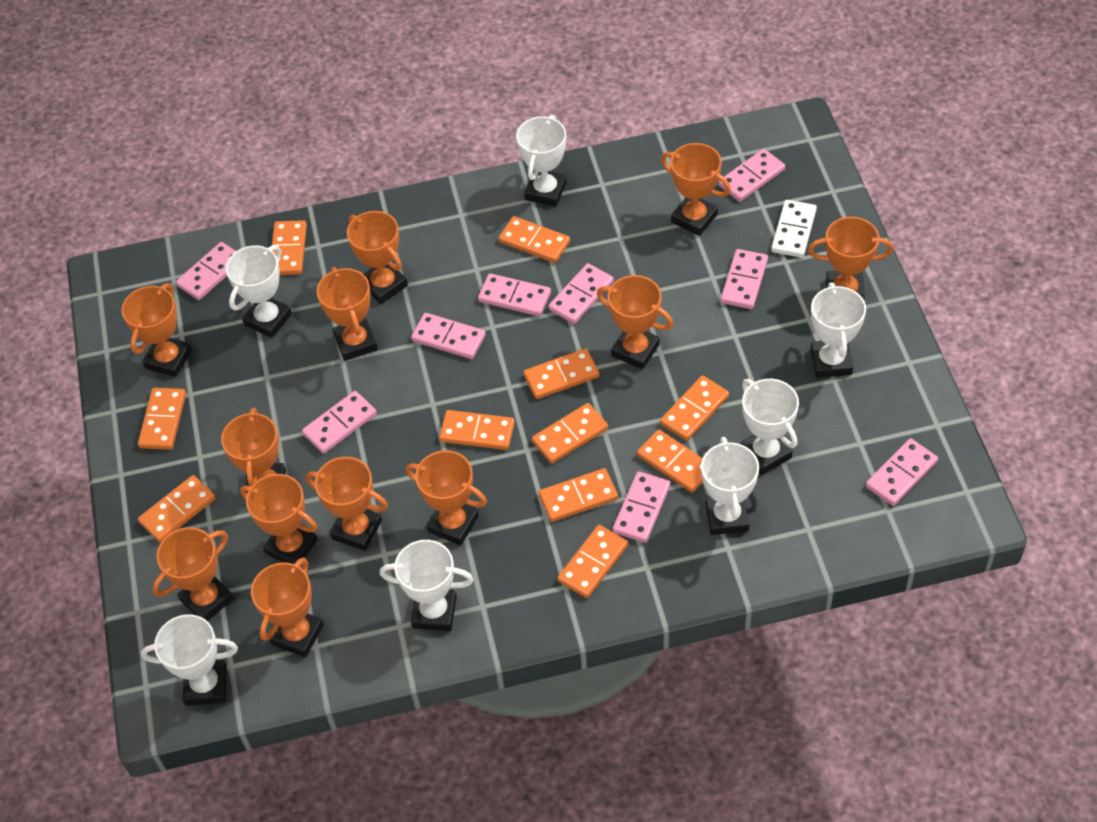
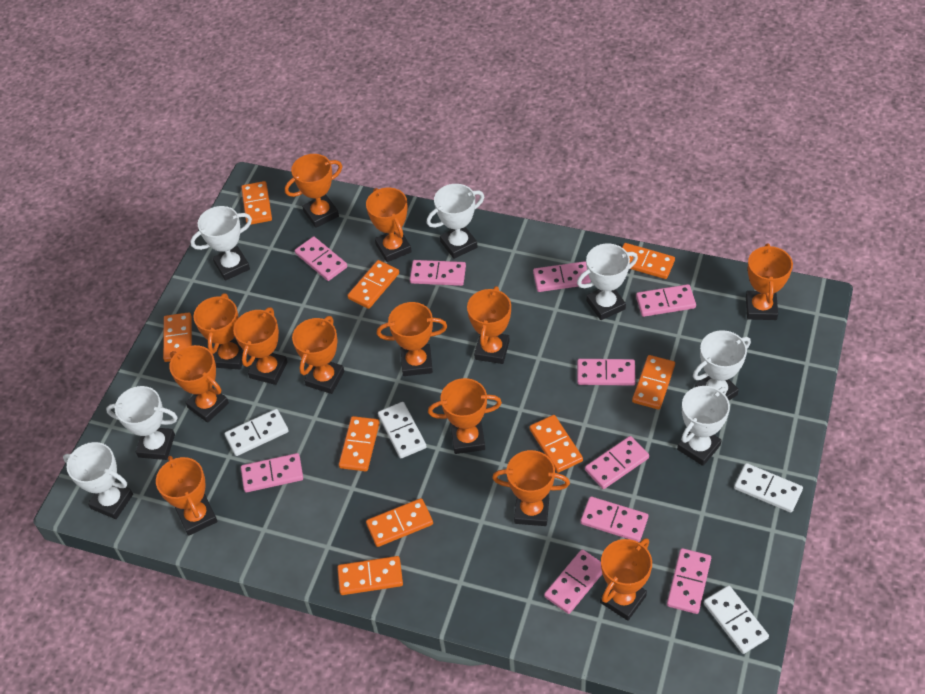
orange domino: 11 -> 9
orange trophy: 12 -> 13
pink domino: 9 -> 10
white domino: 1 -> 4

